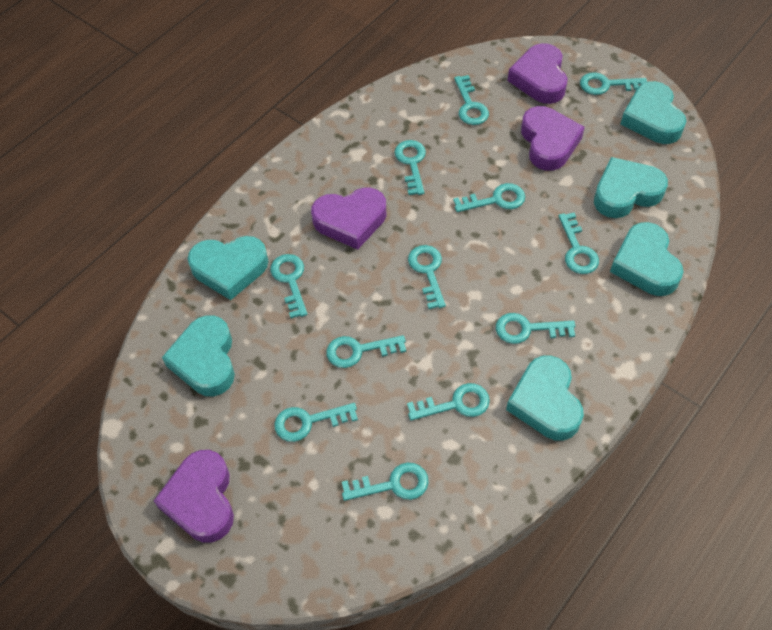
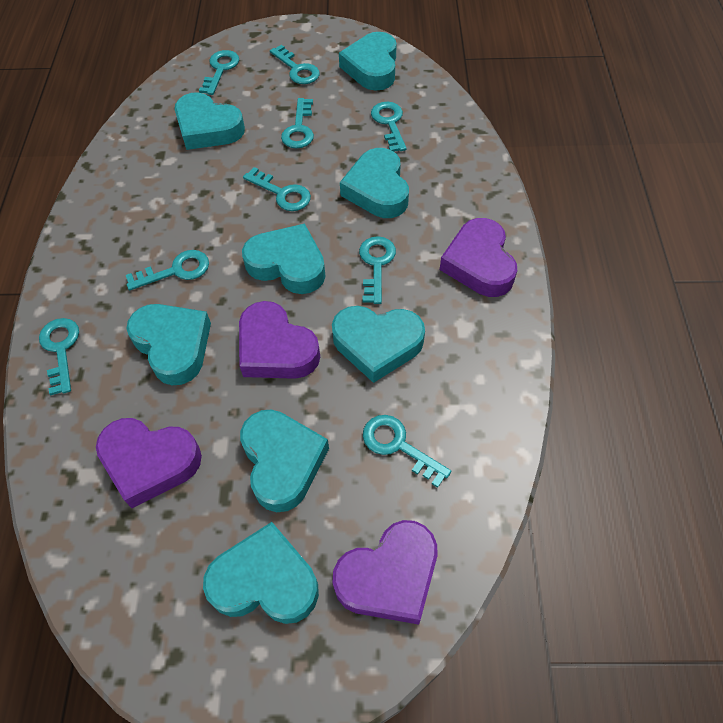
turquoise heart: 6 -> 8
turquoise key: 12 -> 9

